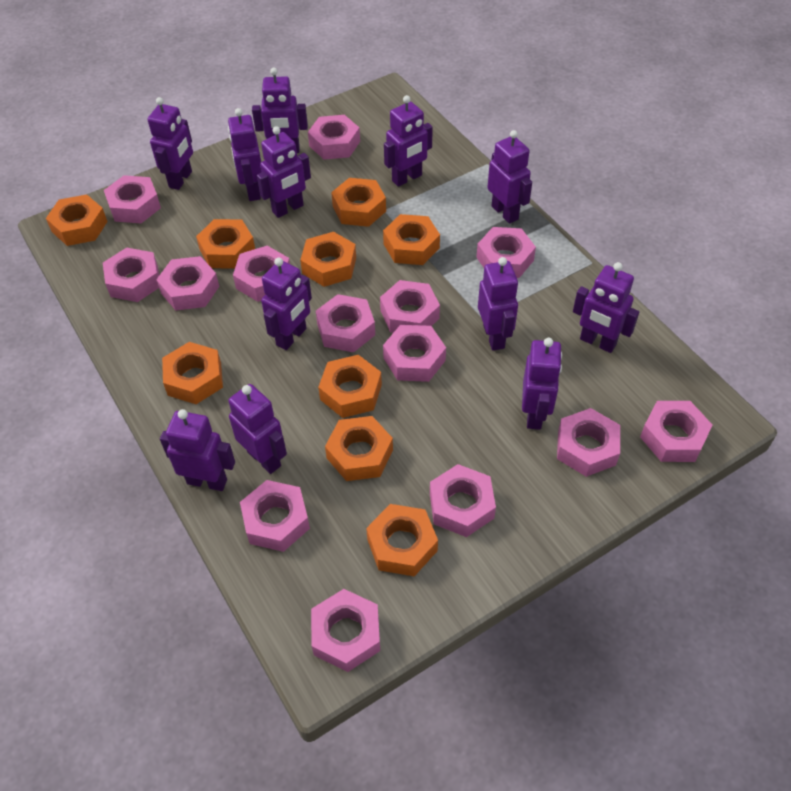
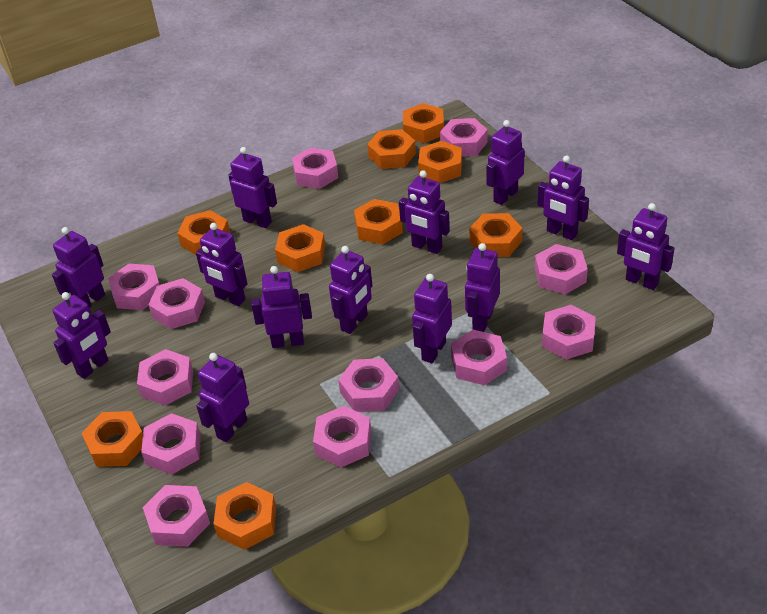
pink nut: 14 -> 12
purple robot: 12 -> 13

